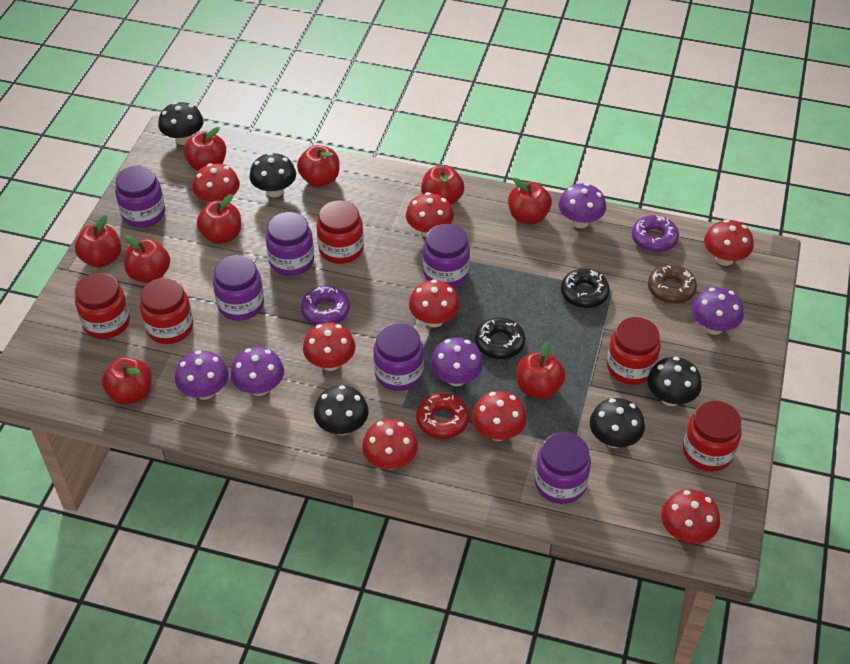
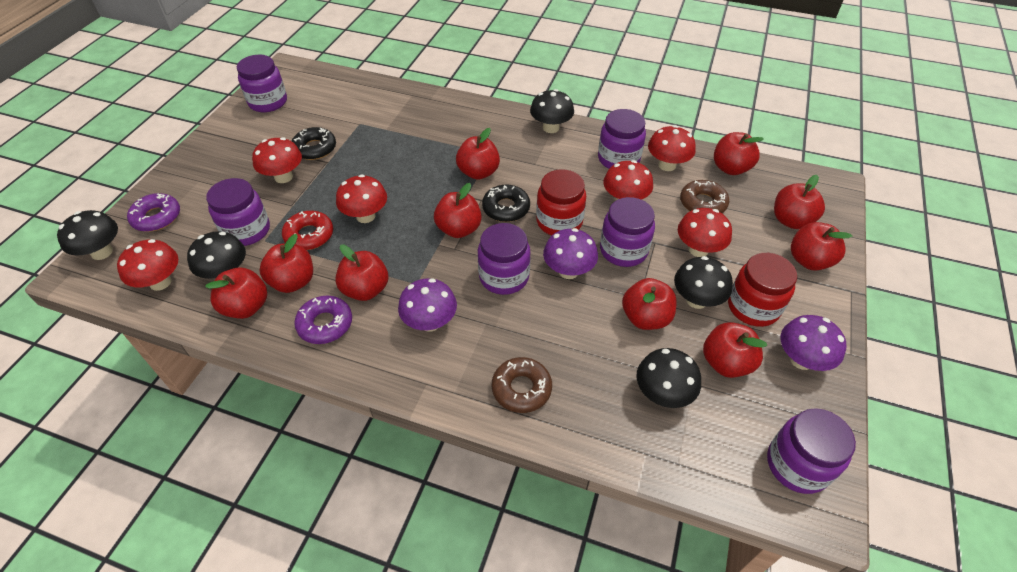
brown donut: 1 -> 2
purple mushroom: 5 -> 3
red apple: 9 -> 10
red jar: 5 -> 2
red mushroom: 8 -> 6

